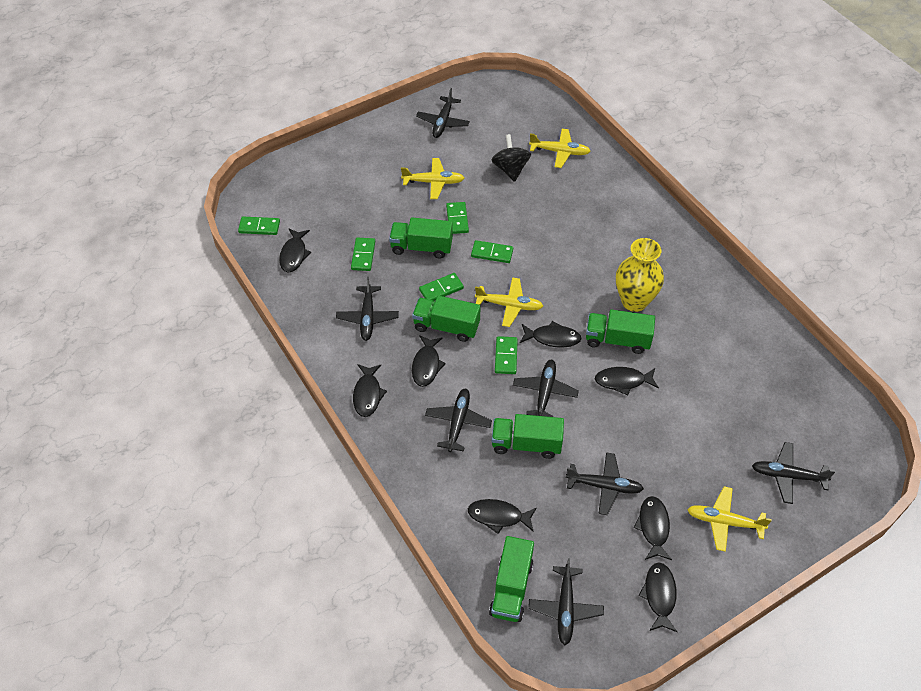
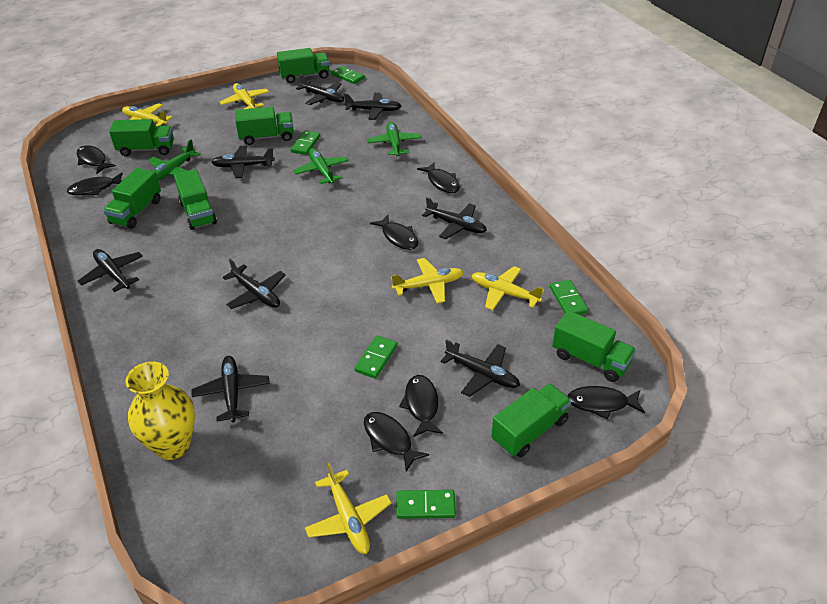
black fish: 8 -> 7
black plane: 7 -> 8
black spinning top: 1 -> 0
green domino: 6 -> 5
green plane: 0 -> 3
green truck: 5 -> 7
yellow plane: 4 -> 5

